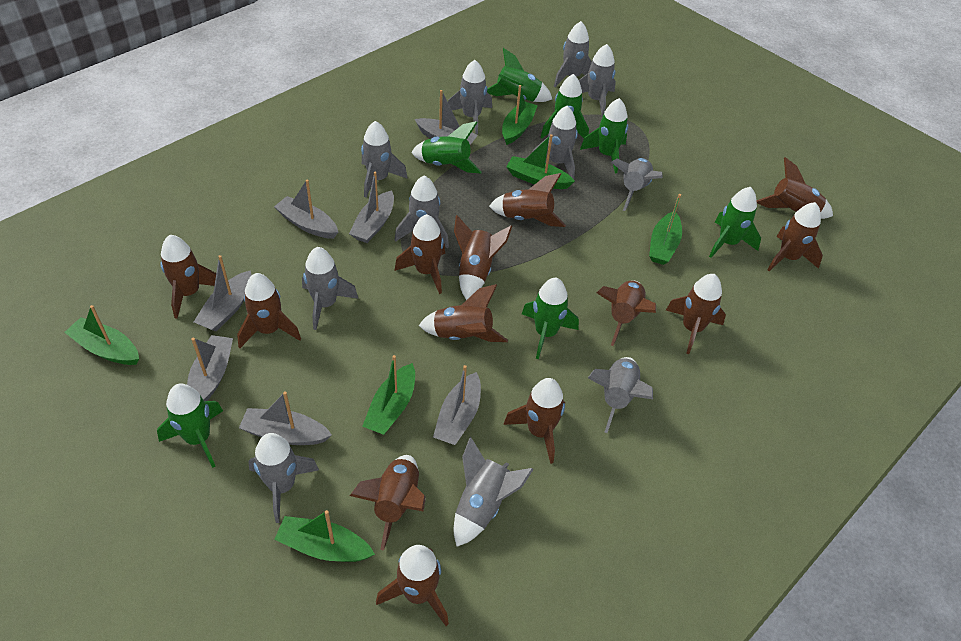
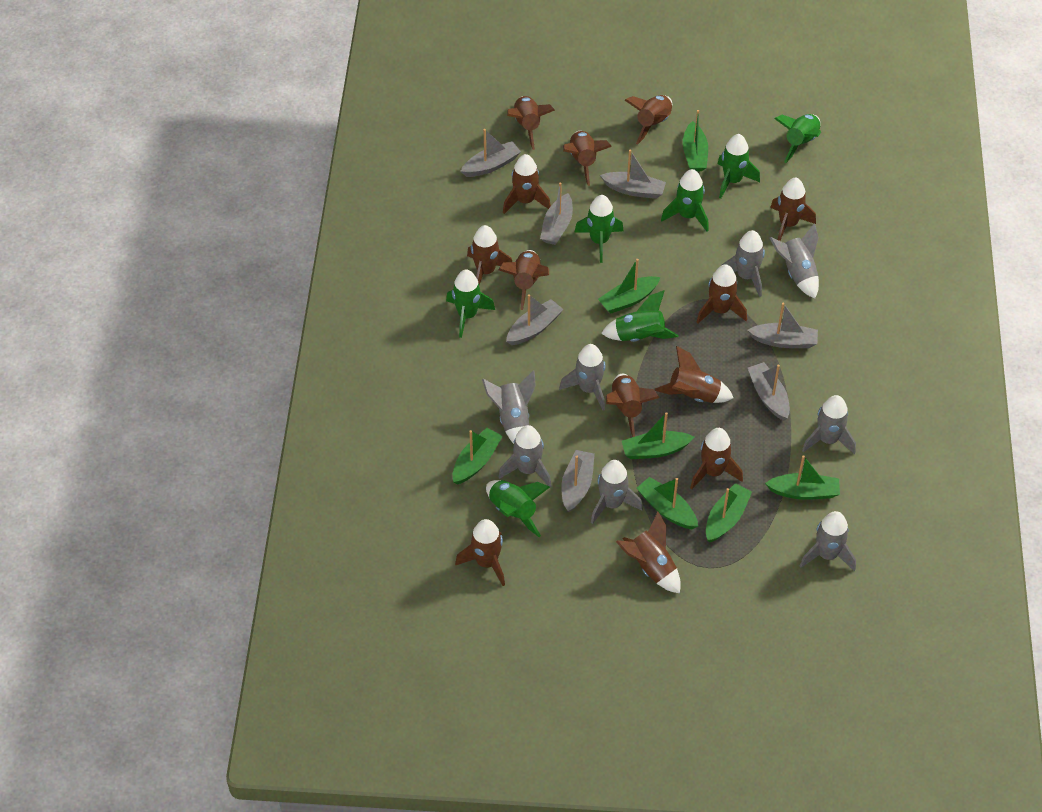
green boat: 6 -> 7
grey rocket: 11 -> 8

